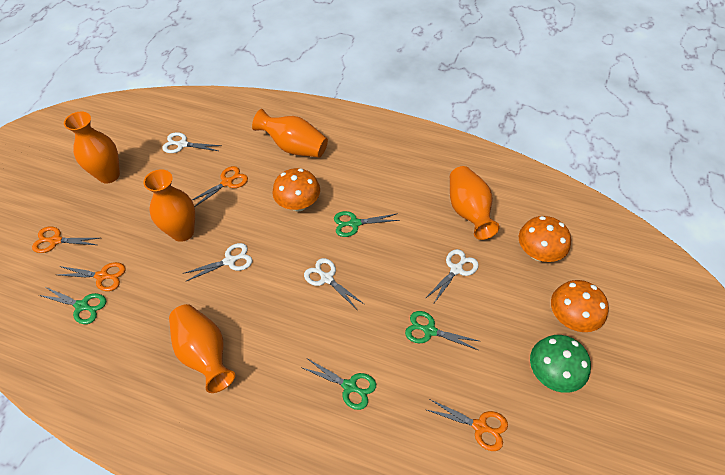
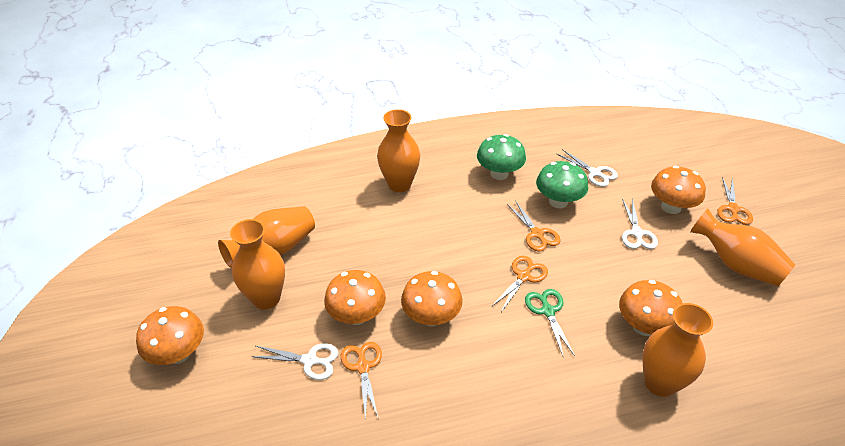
green mushroom: 1 -> 2
green scissors: 4 -> 1
orange mushroom: 3 -> 5
white scissors: 4 -> 3

